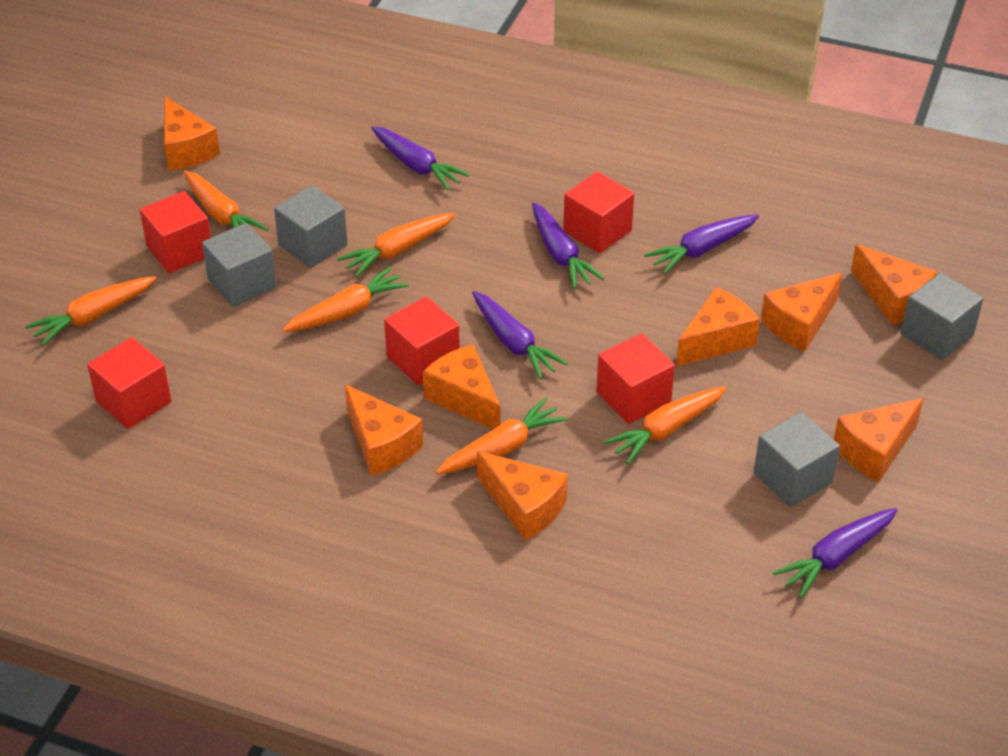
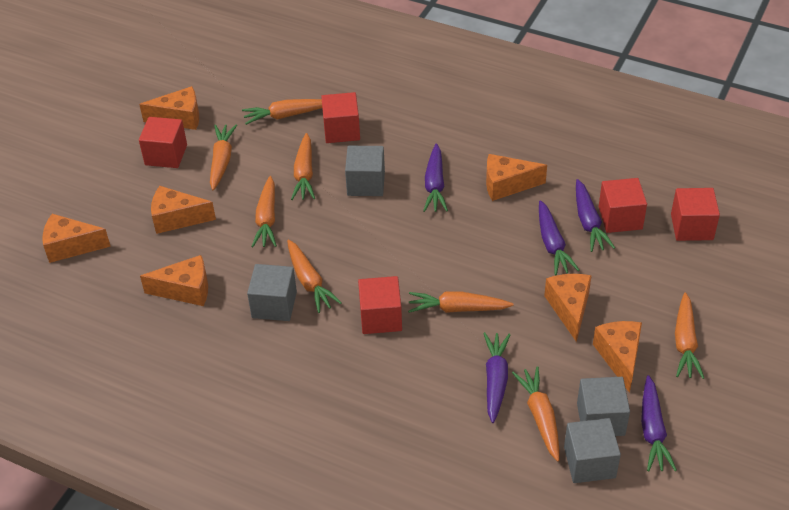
orange carrot: 6 -> 8
orange cheese: 8 -> 7

